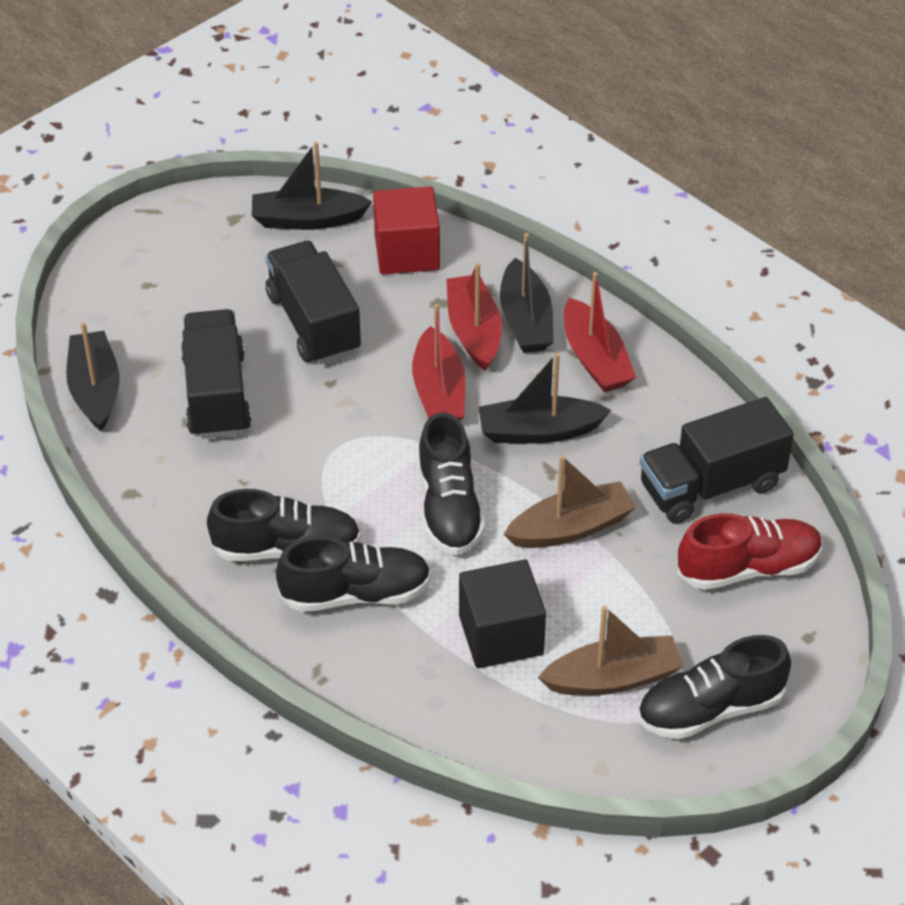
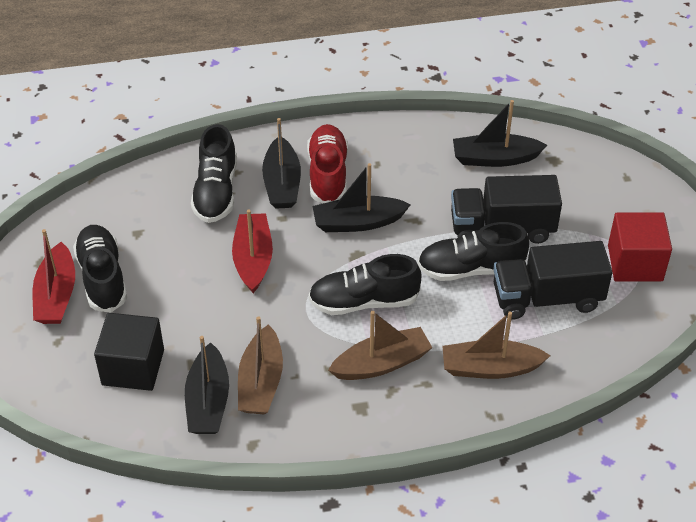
black truck: 3 -> 2
brown boat: 2 -> 3
red boat: 3 -> 2

